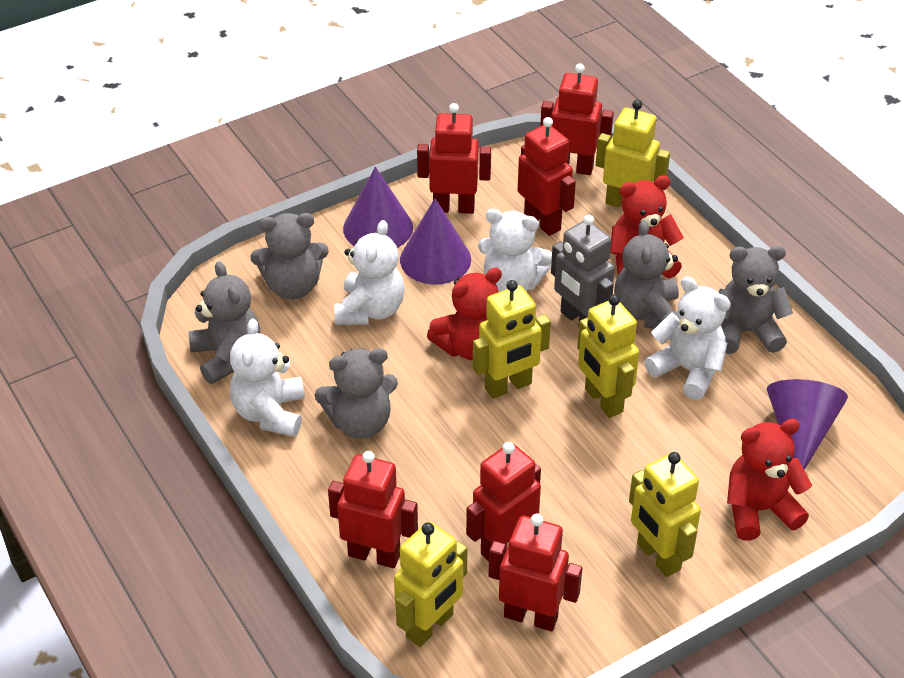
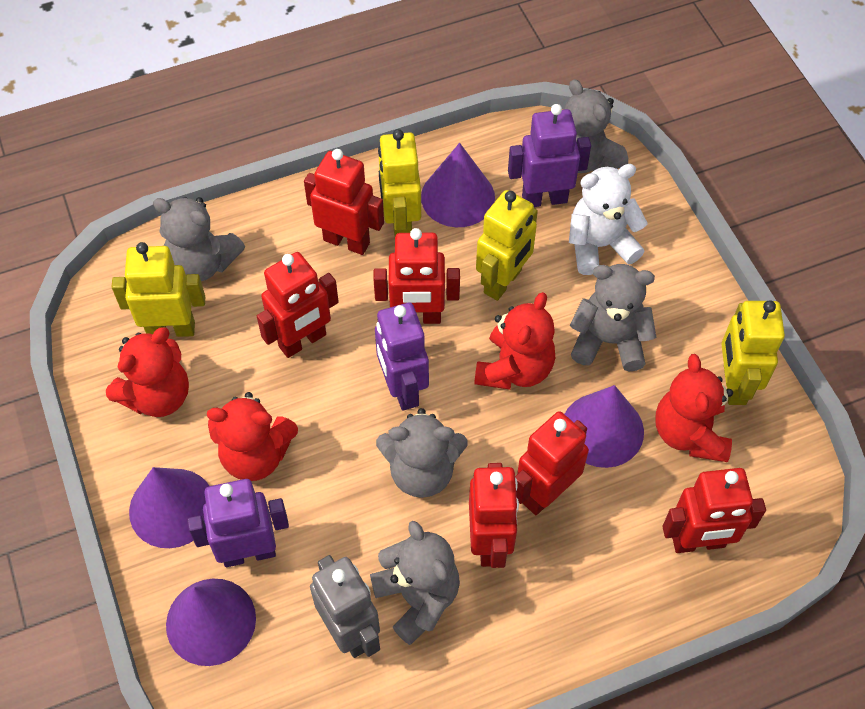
purple cone: 3 -> 4
purple robot: 0 -> 3
red teddy bear: 3 -> 4
white teddy bear: 4 -> 1
yellow robot: 5 -> 4

